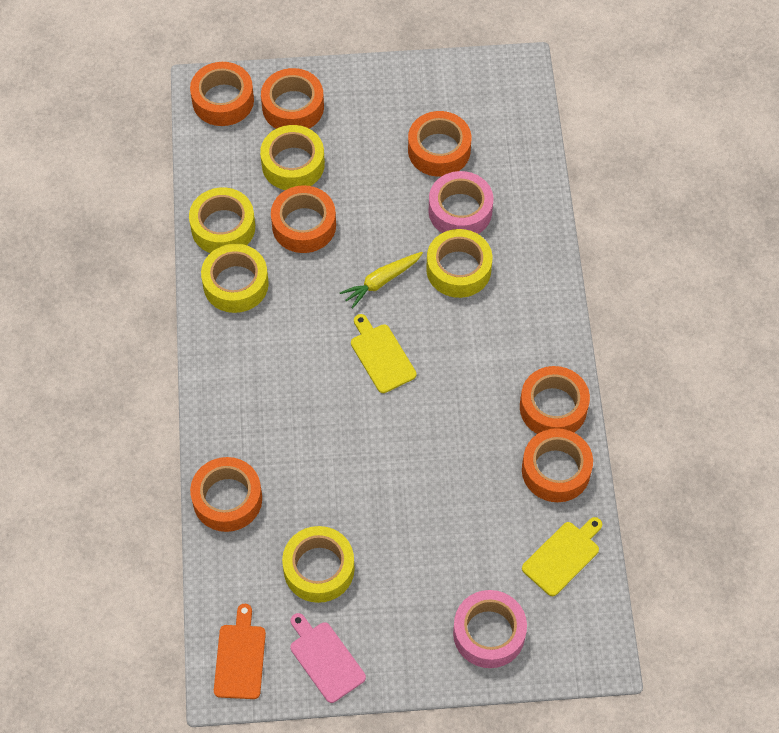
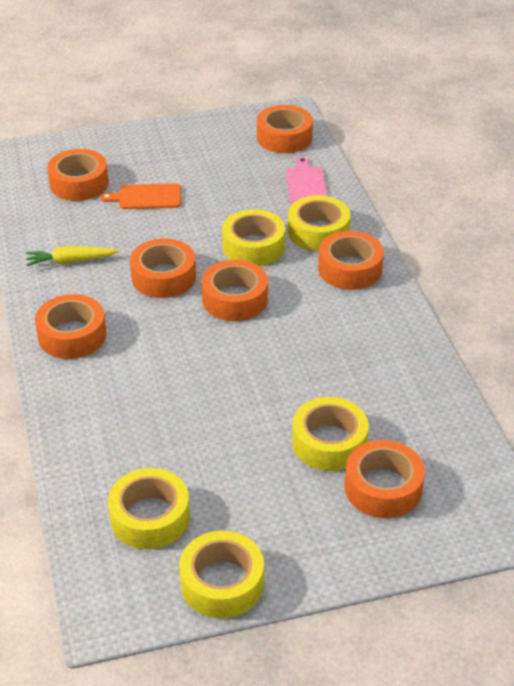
pink tape: 2 -> 0
yellow cutting board: 2 -> 0

